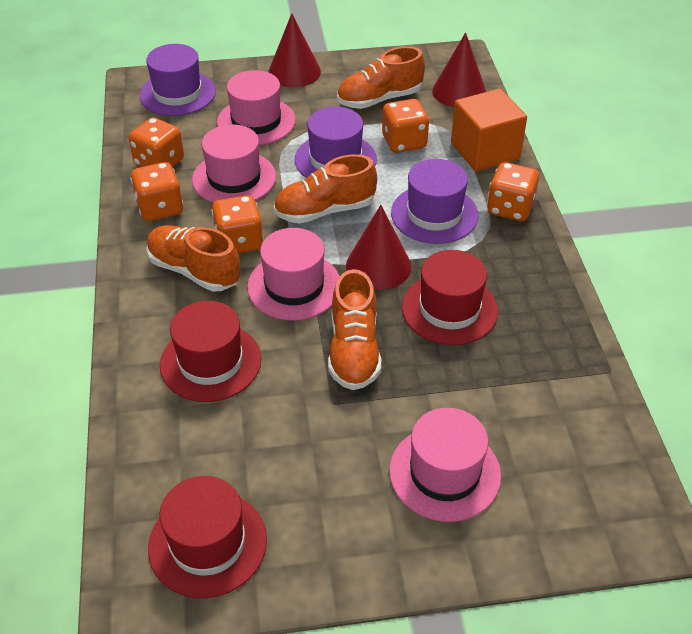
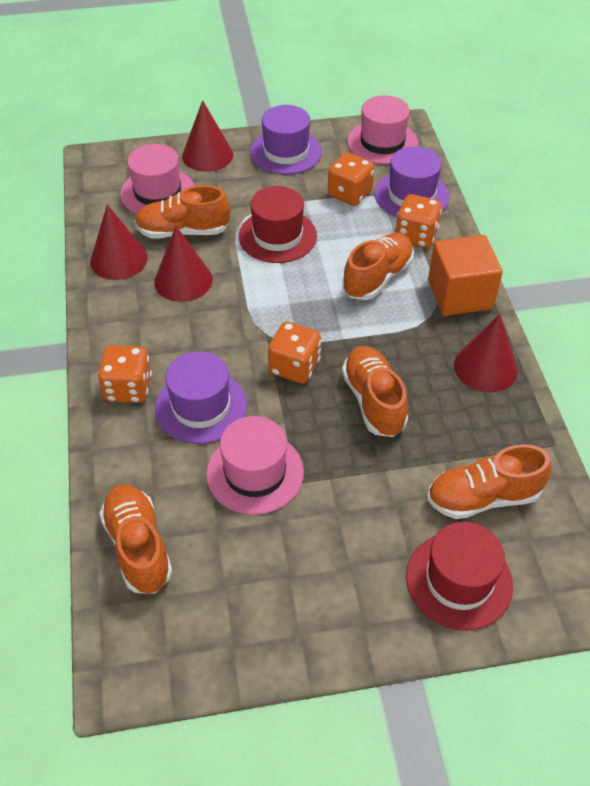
orange dice: 5 -> 4
orange shoe: 4 -> 5
pink hat: 4 -> 3
red cone: 3 -> 4
red hat: 3 -> 2

